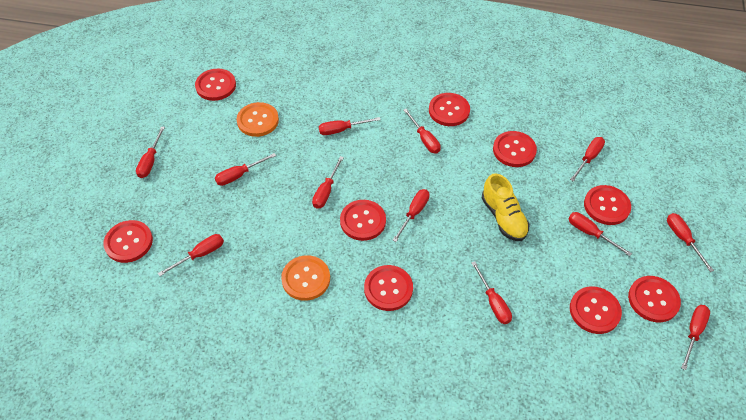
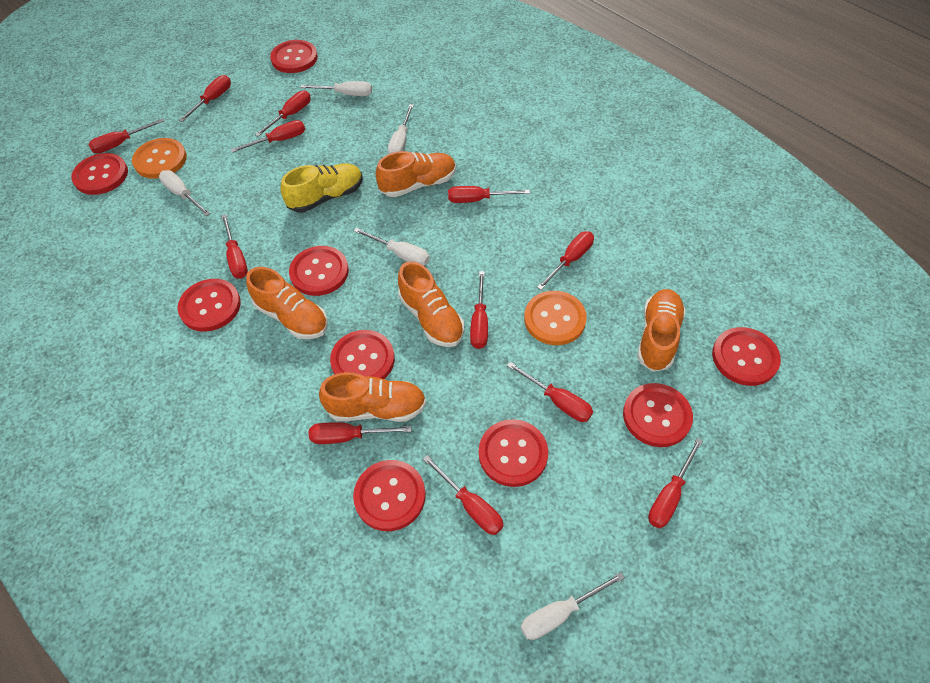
orange shoe: 0 -> 5
white screwdriver: 0 -> 5

